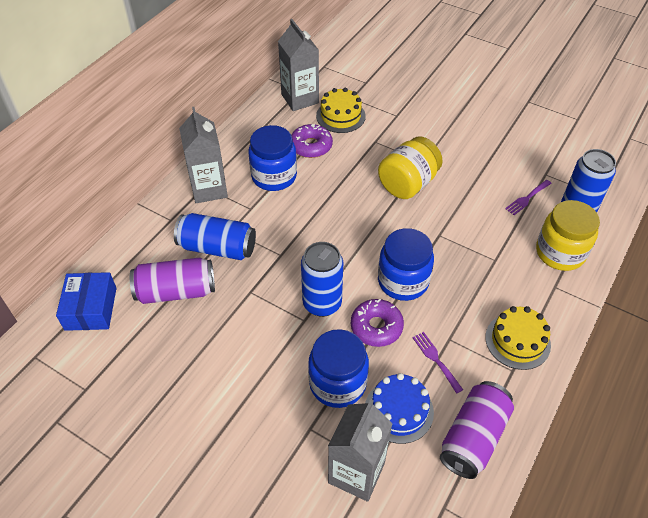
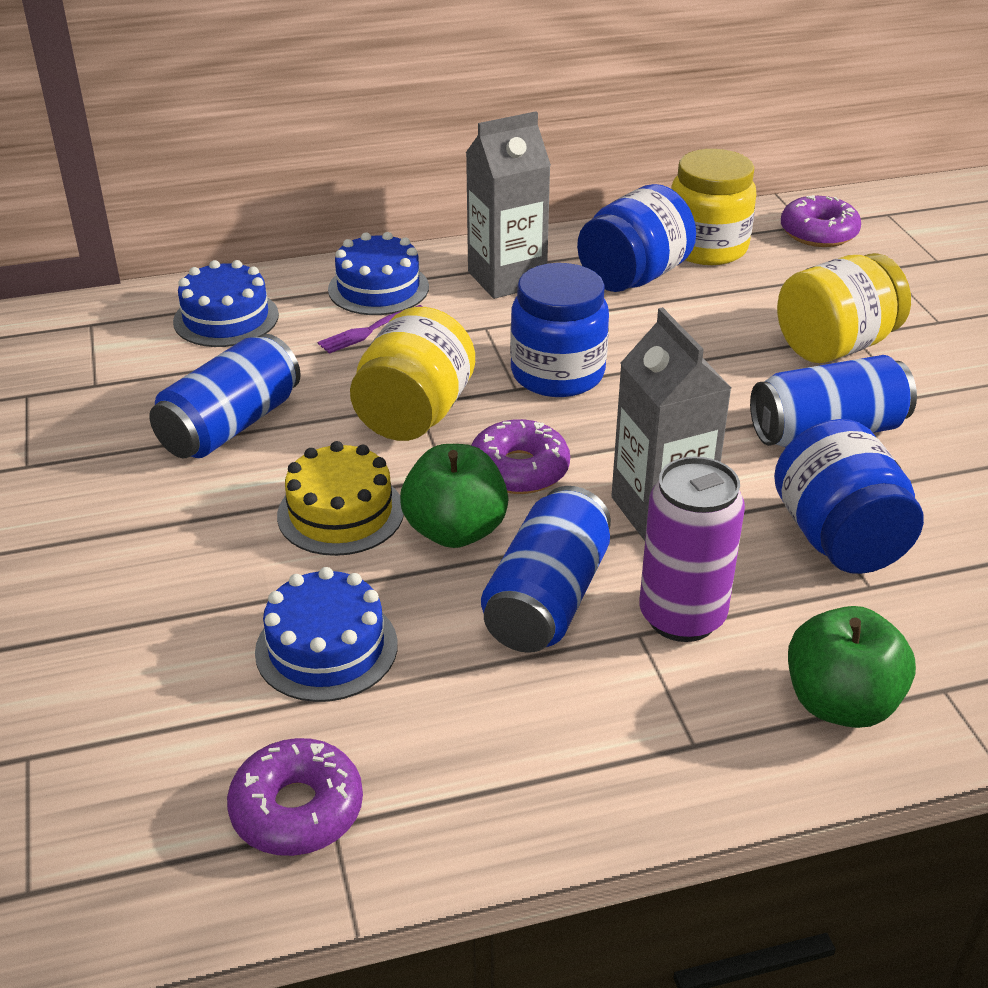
blue box: 1 -> 0
blue cake: 1 -> 3
green apple: 0 -> 2
grey carton: 3 -> 2
purple can: 2 -> 1
purple donut: 2 -> 3
purple fork: 2 -> 1
yellow cake: 2 -> 1
yellow jar: 2 -> 3

